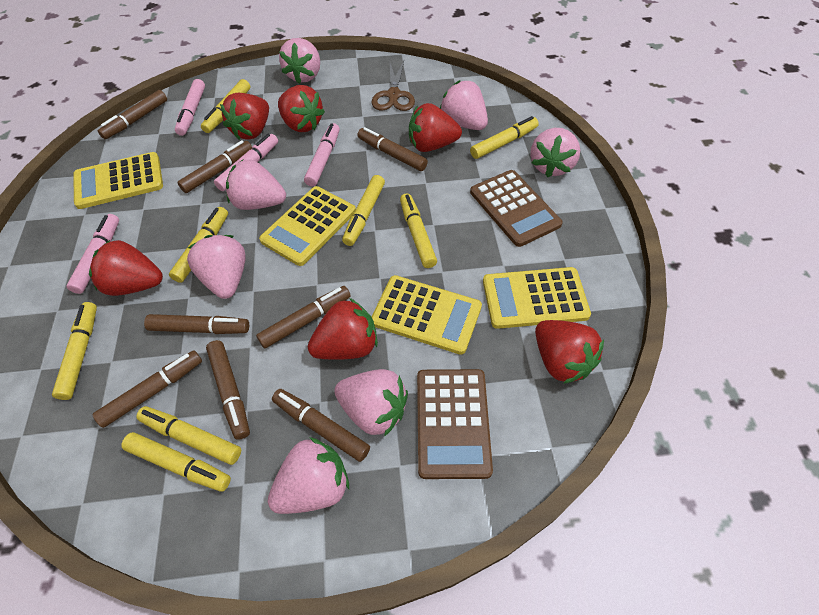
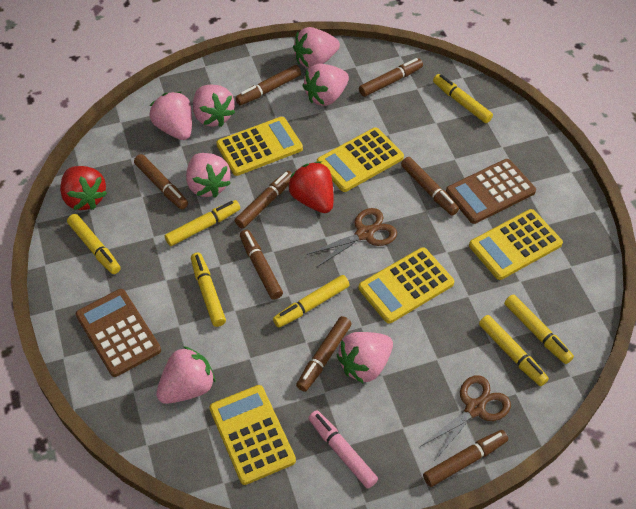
brown scissors: 1 -> 2
pink marker: 4 -> 1
red strawberry: 6 -> 2
yellow calculator: 4 -> 5
yellow marker: 8 -> 7

